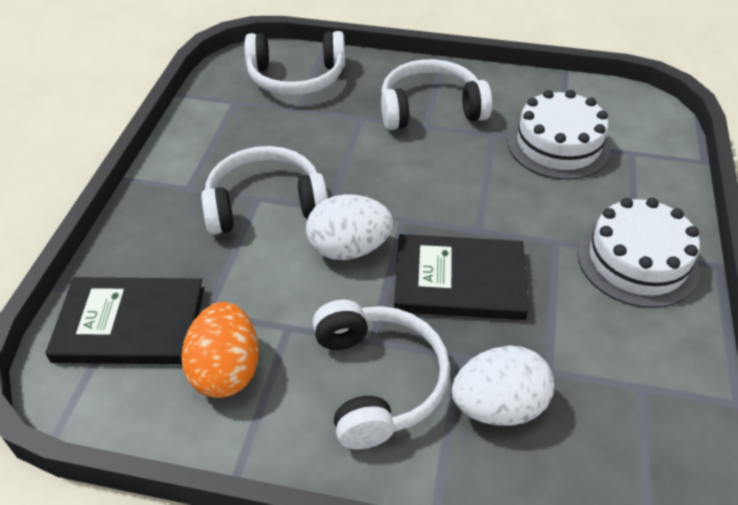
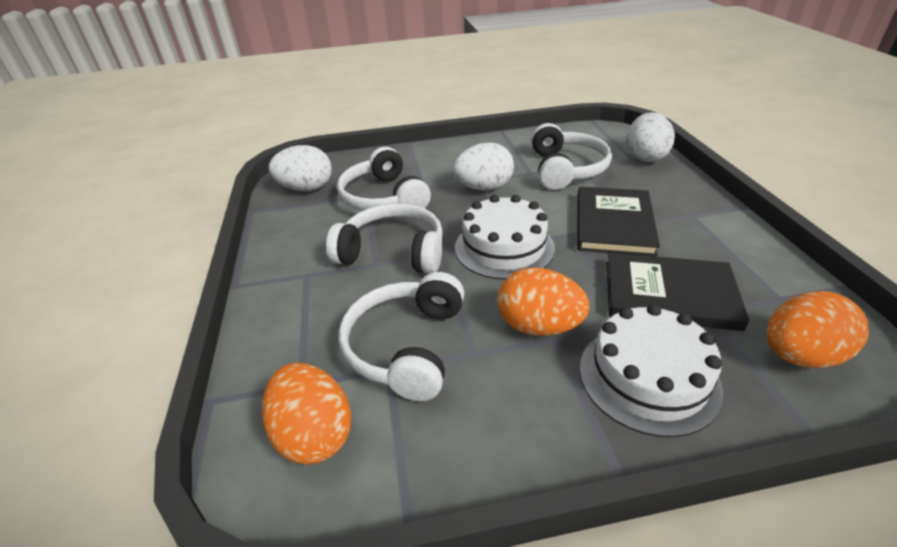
orange egg: 1 -> 3
white egg: 2 -> 3

